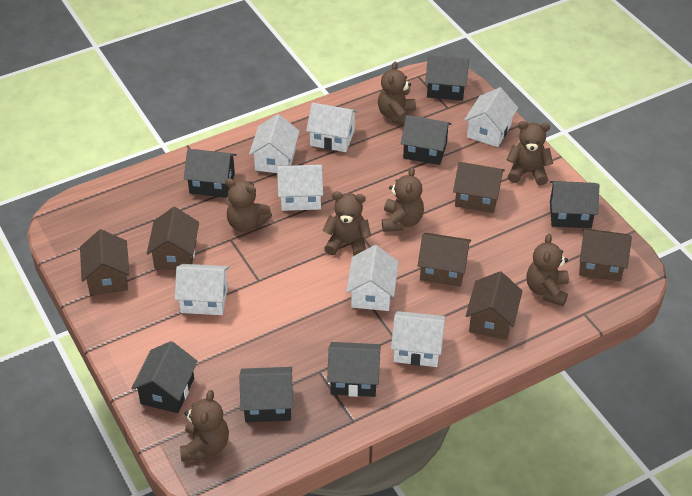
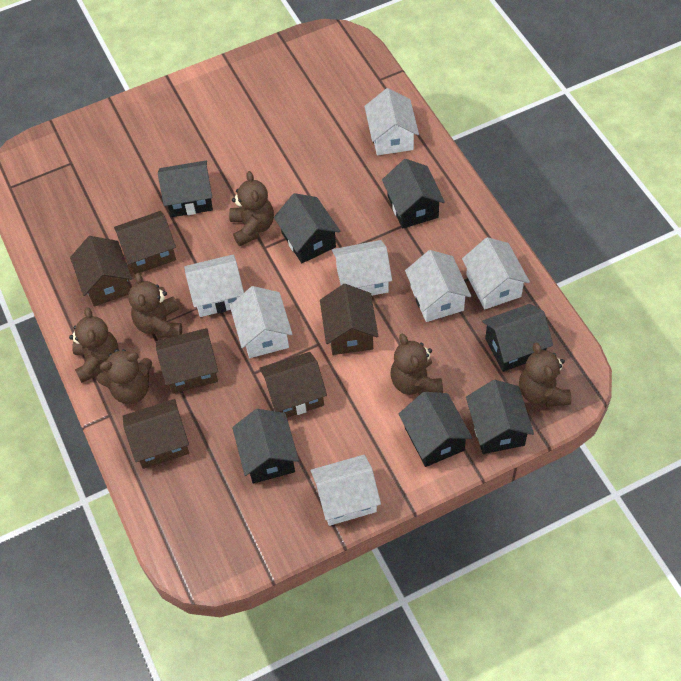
brown teddy bear: 7 -> 6

